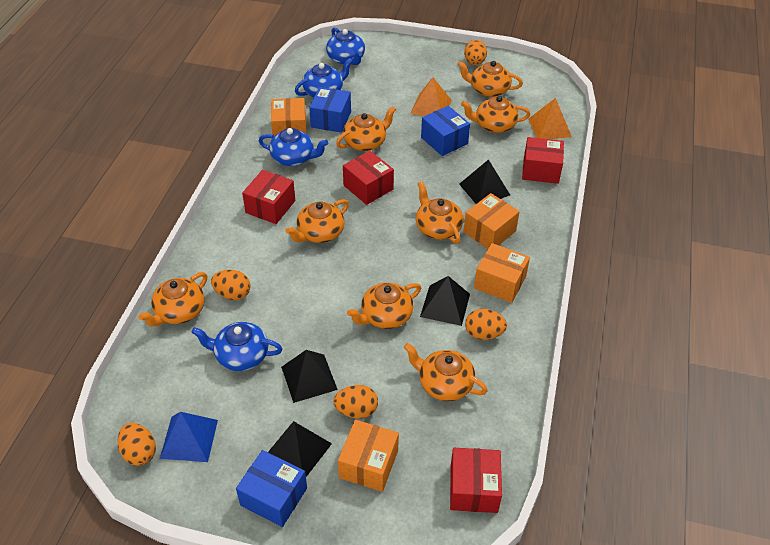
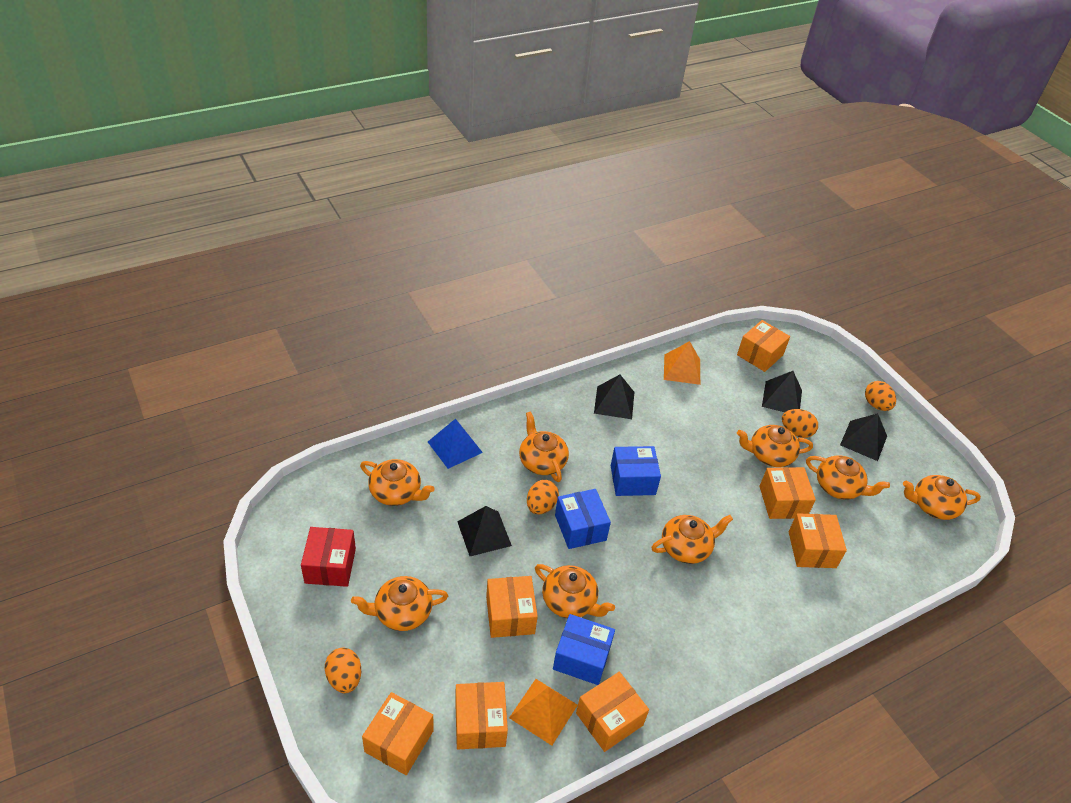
blue teapot: 4 -> 0
orange box: 4 -> 7
orange egg: 5 -> 4
red box: 4 -> 1

